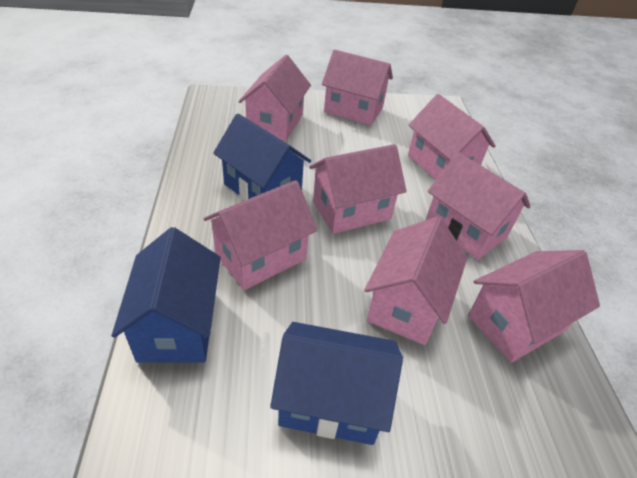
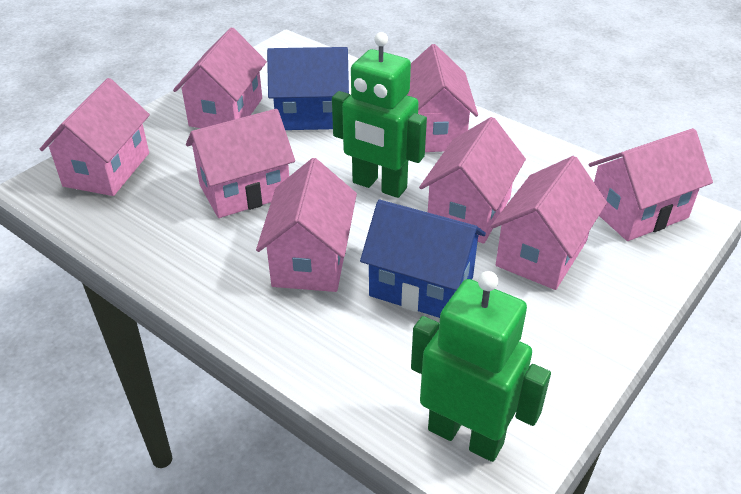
blue house: 3 -> 2
green robot: 0 -> 2

